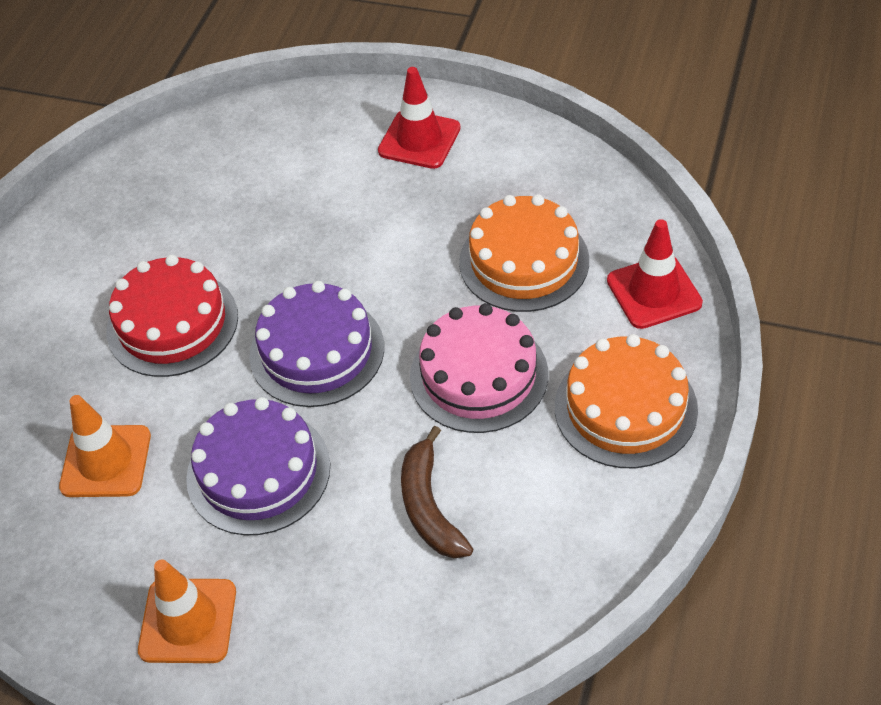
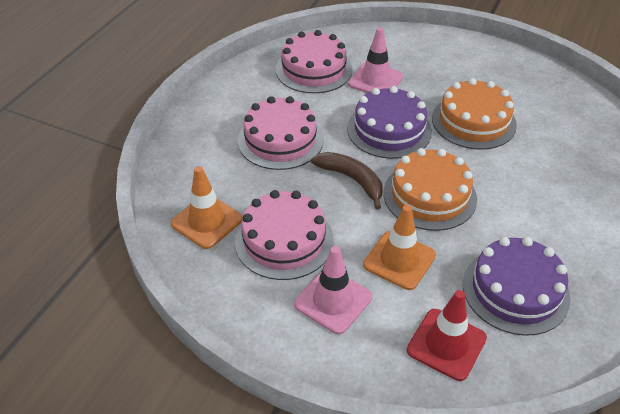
pink cake: 1 -> 3
pink traffic cone: 0 -> 2
red cake: 1 -> 0
red traffic cone: 2 -> 1

